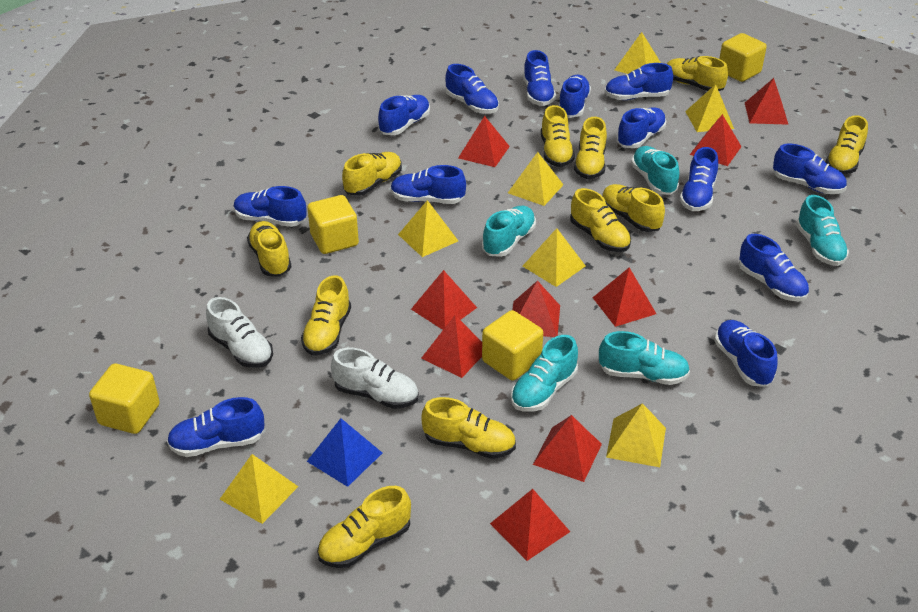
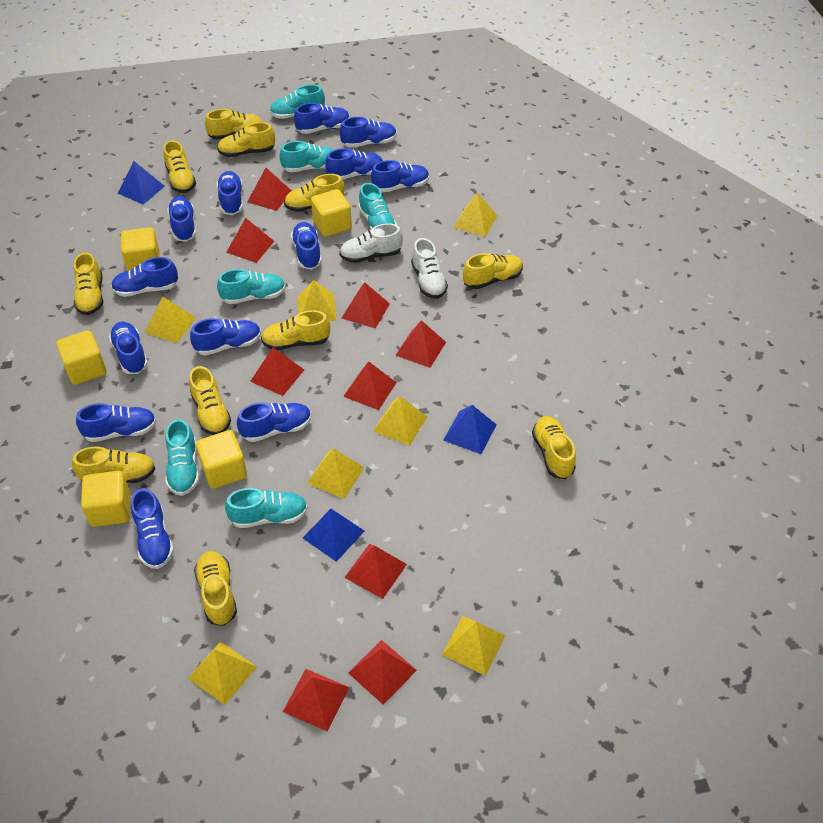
blue pyramid: 1 -> 3
turquoise shoe: 5 -> 6
yellow cube: 4 -> 5

